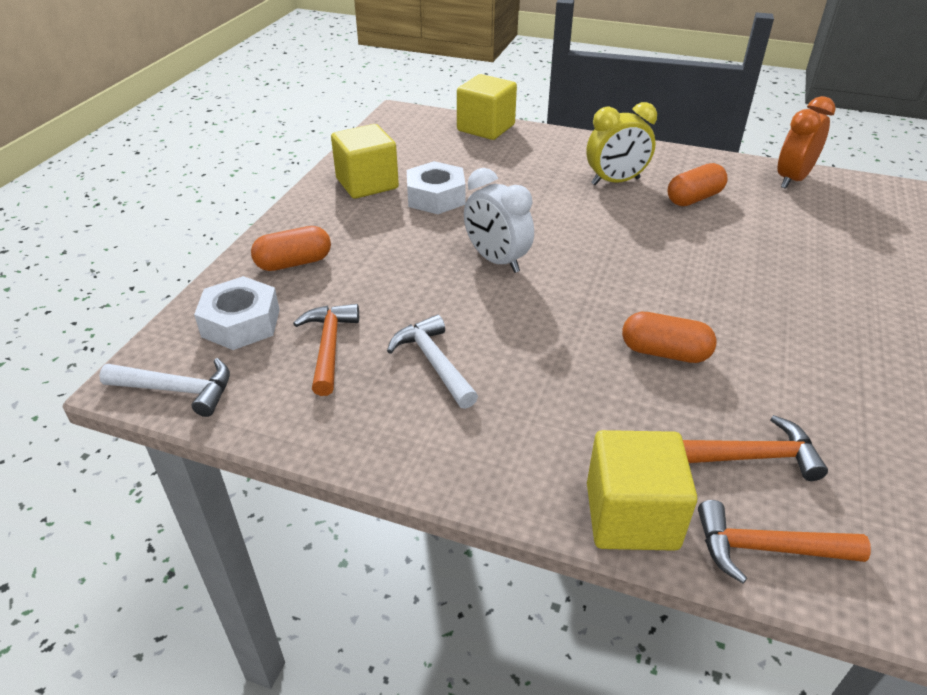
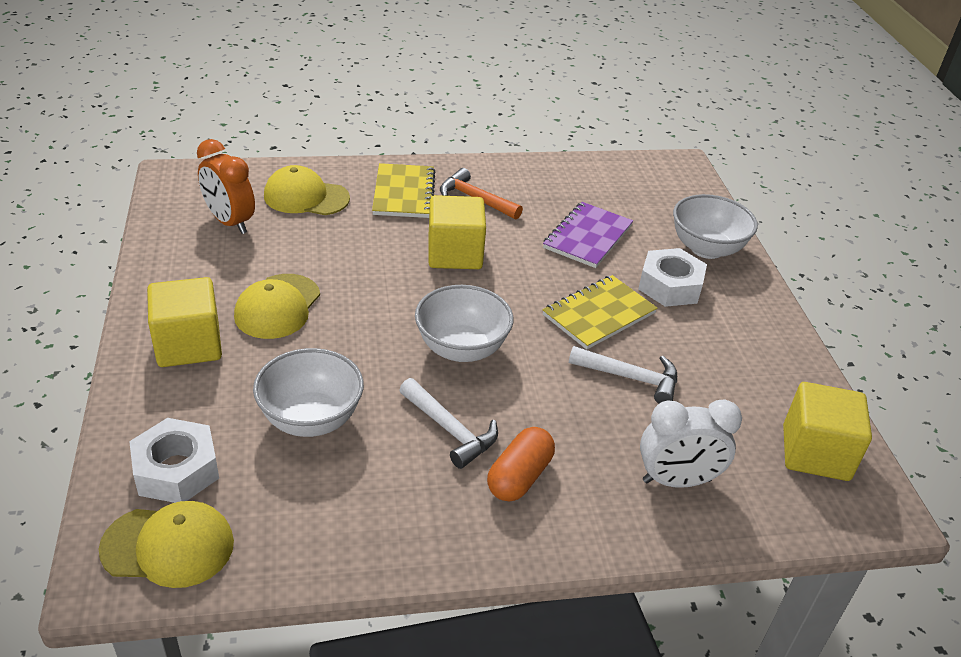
orange capsule: 3 -> 1
orange hammer: 3 -> 1
purple notebook: 0 -> 1
white bowl: 0 -> 3
yellow cap: 0 -> 3
yellow clock: 1 -> 0
yellow notebook: 0 -> 2

